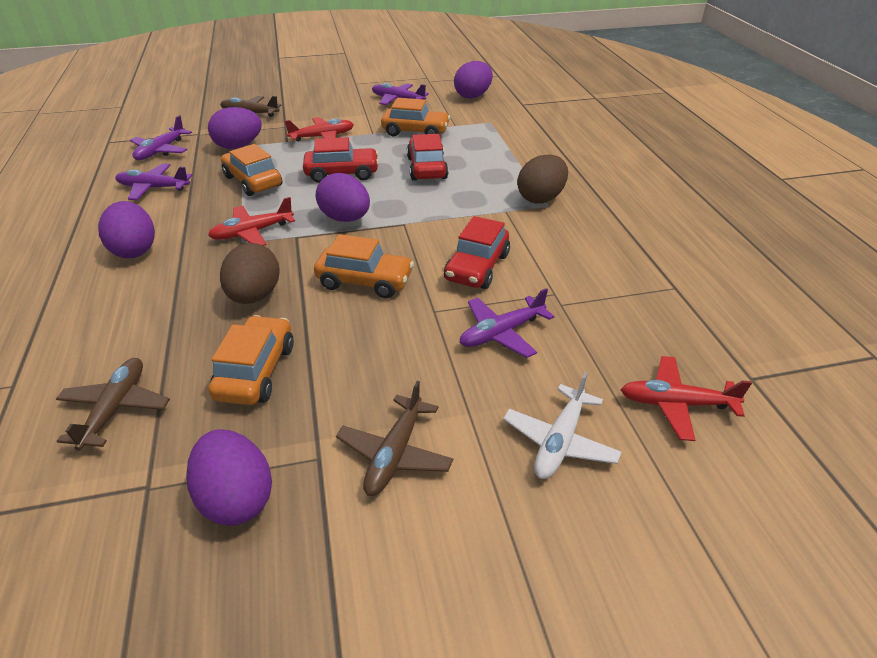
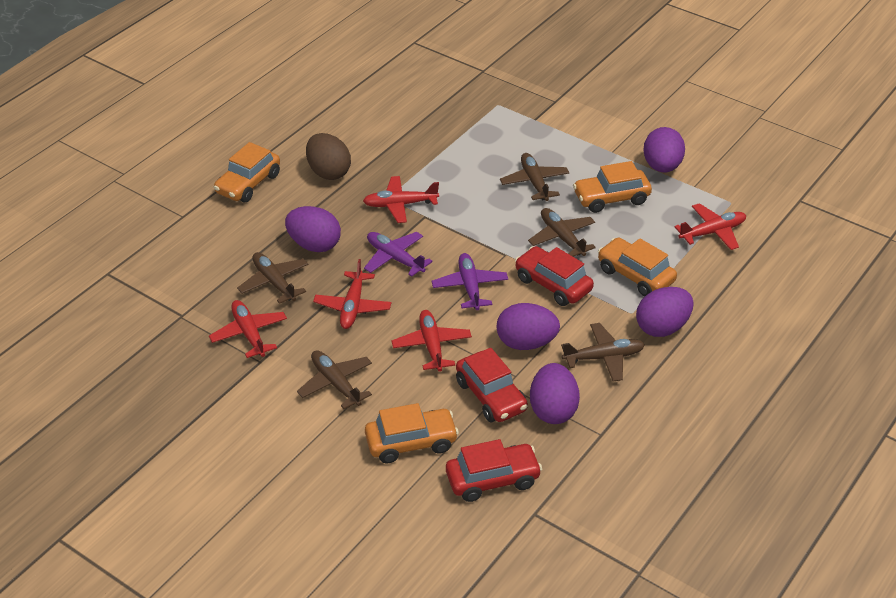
brown egg: 2 -> 1
brown plane: 3 -> 5
purple plane: 4 -> 2
red plane: 3 -> 5
white plane: 1 -> 0

